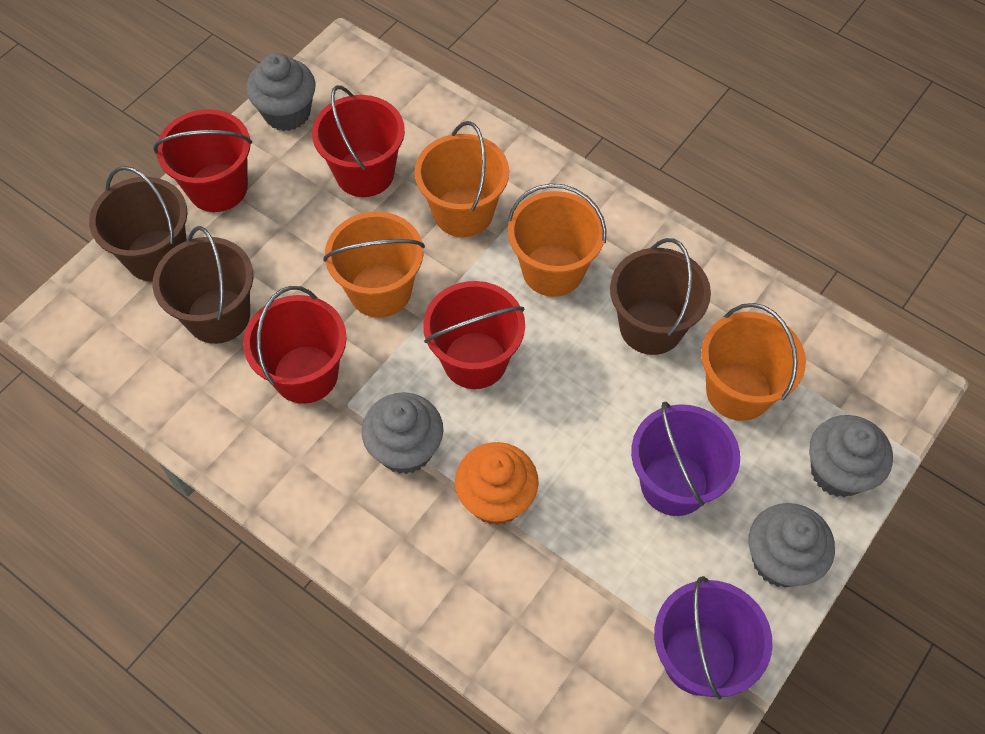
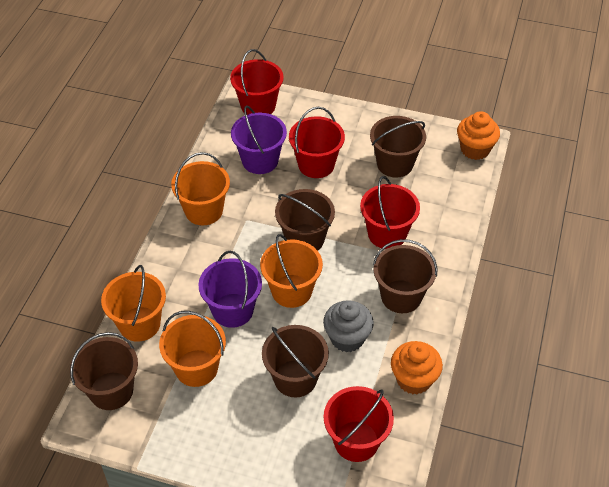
brown bucket: 3 -> 5
grey cupcake: 4 -> 1
orange cupcake: 1 -> 2

